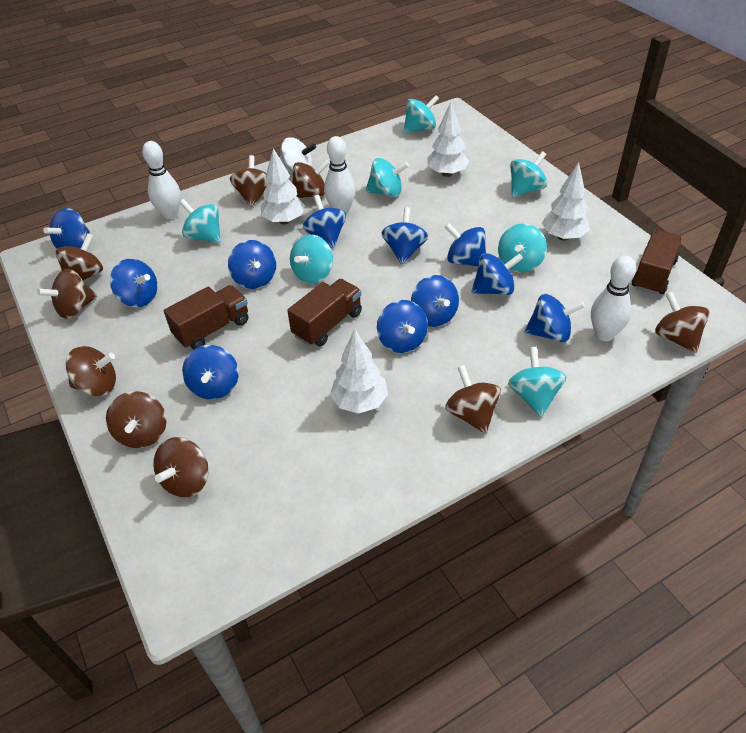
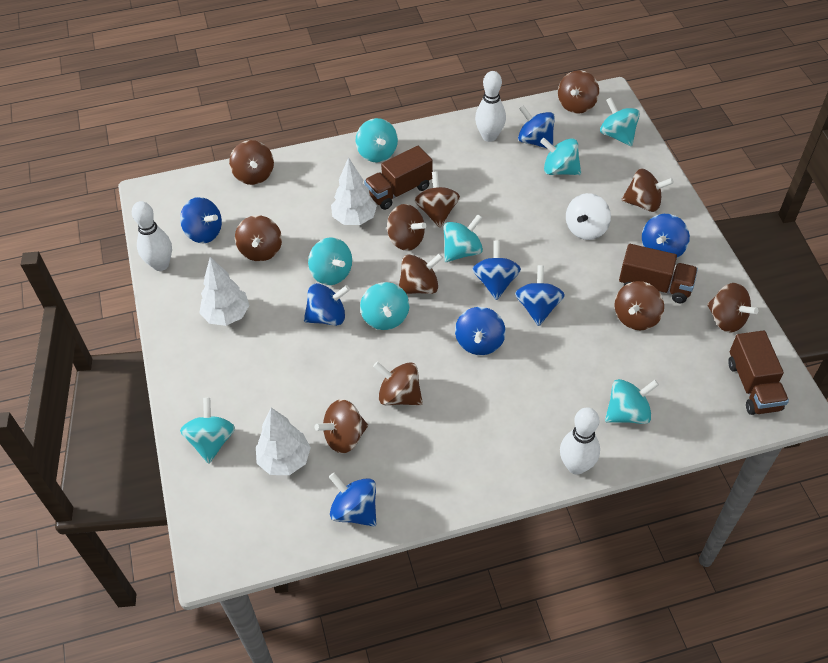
blue spinning top: 11 -> 8
brown spinning top: 9 -> 11
turquoise spinning top: 7 -> 8
white tree: 4 -> 3

